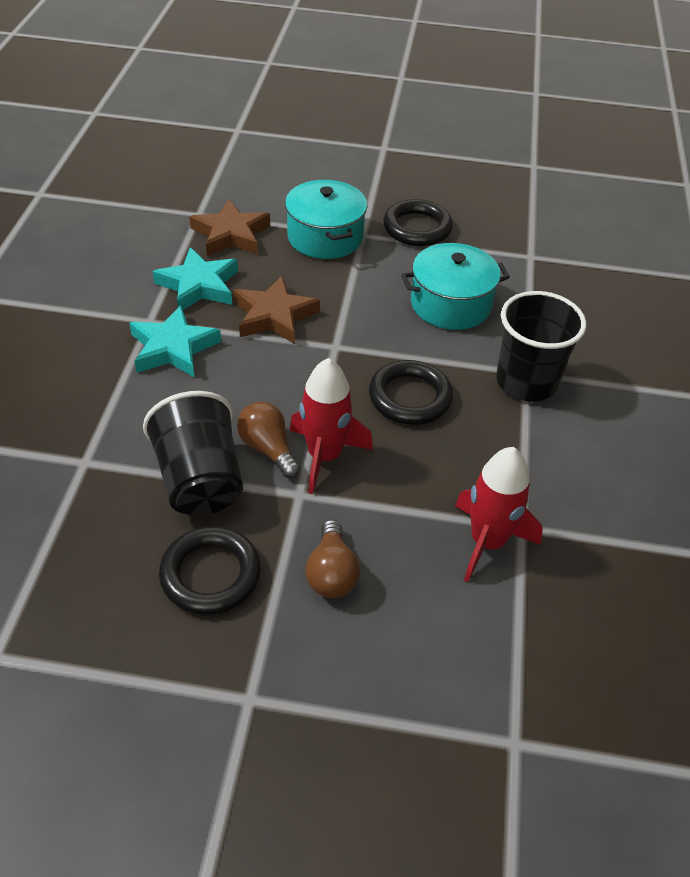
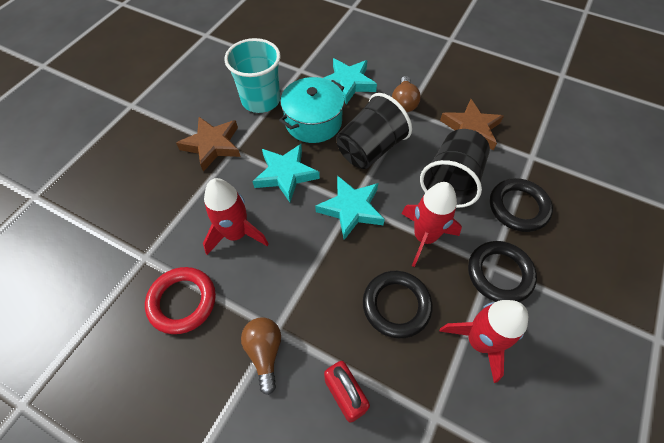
red padlock: 0 -> 1
red ring: 0 -> 1
red rocket: 2 -> 3
turquoise cup: 0 -> 1
turquoise pot: 2 -> 1
turquoise star: 2 -> 3

